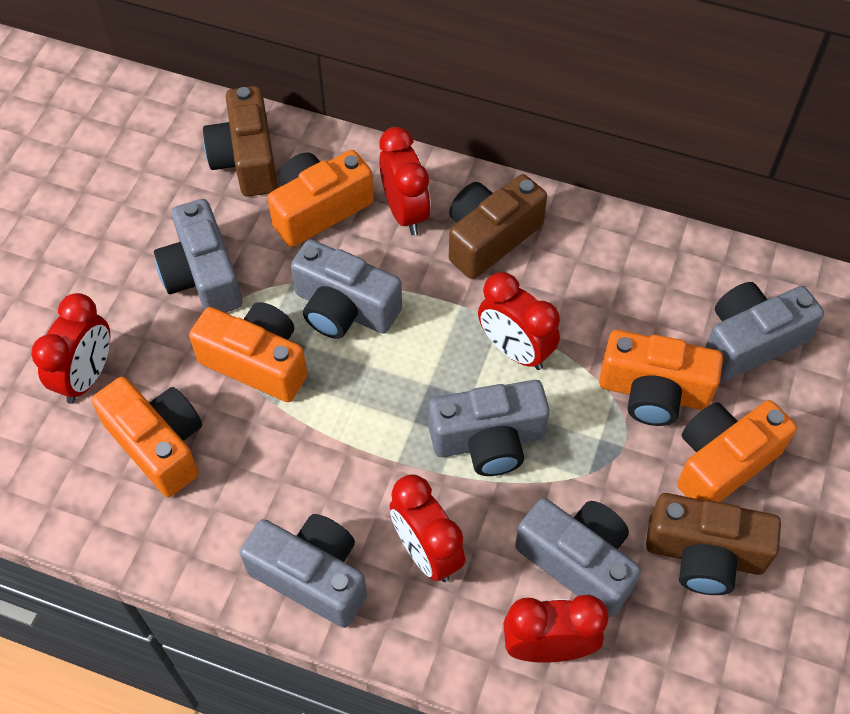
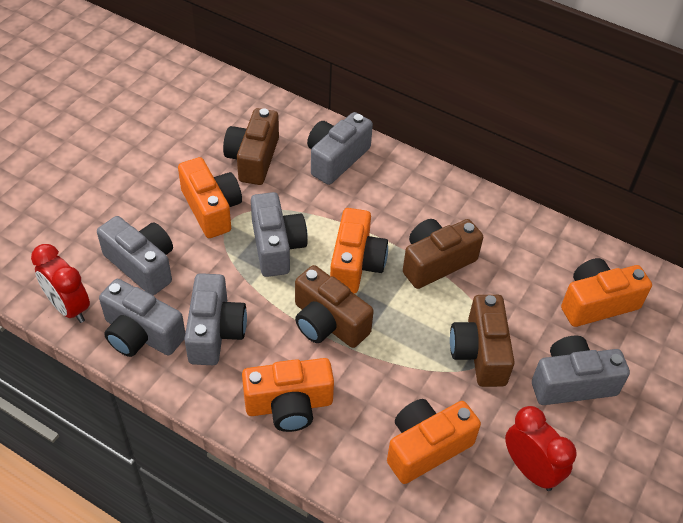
brown camera: 3 -> 4
red clock: 5 -> 2

